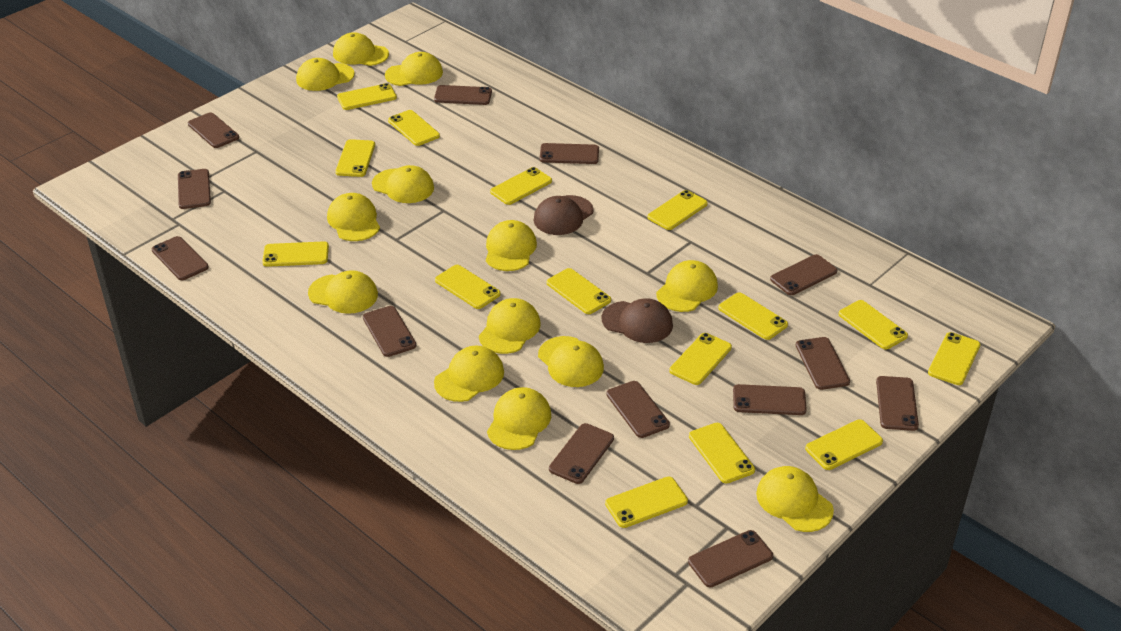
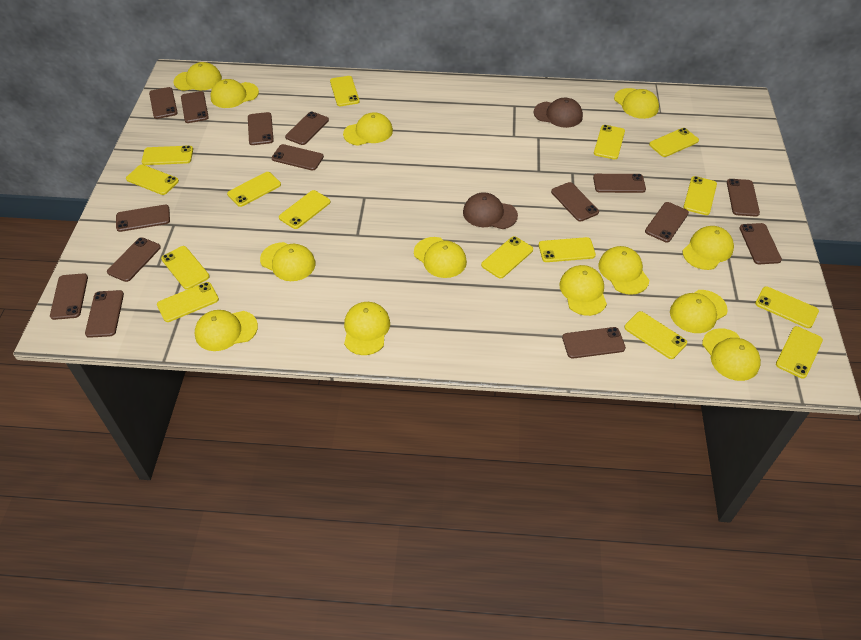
brown phone: 13 -> 15

